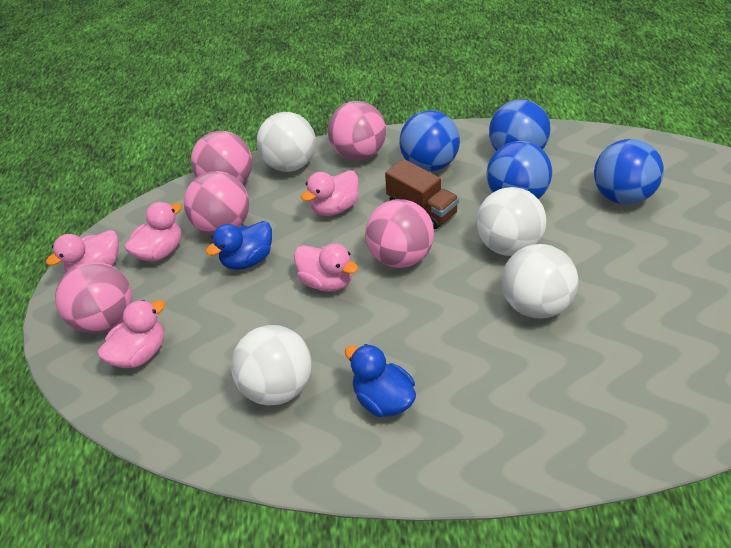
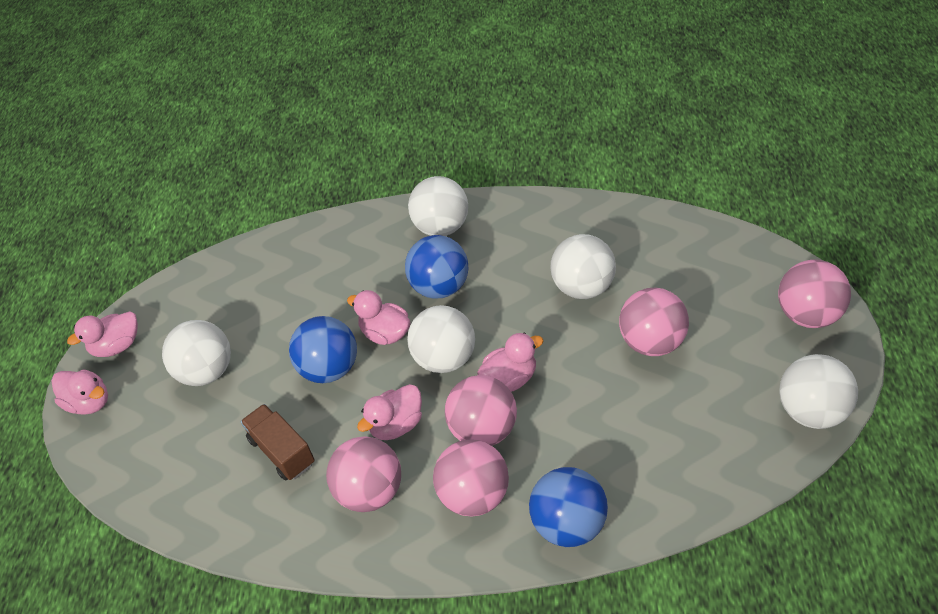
blue ball: 4 -> 3
blue duck: 2 -> 0
white ball: 4 -> 5

